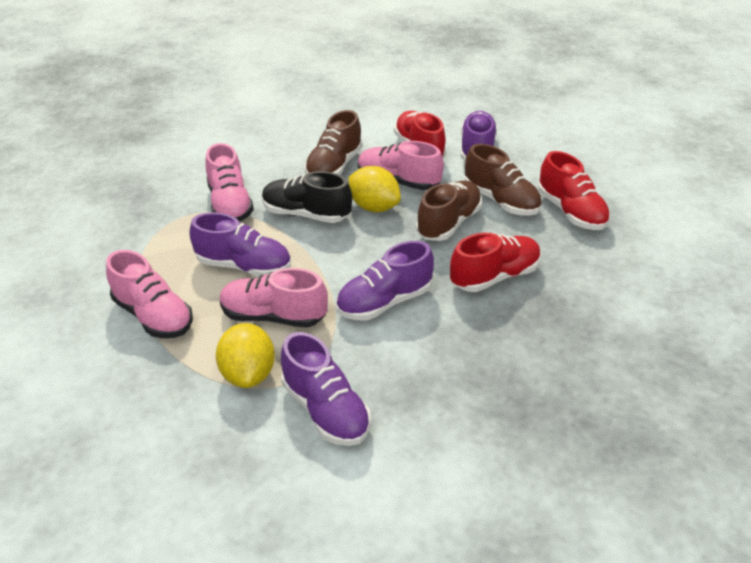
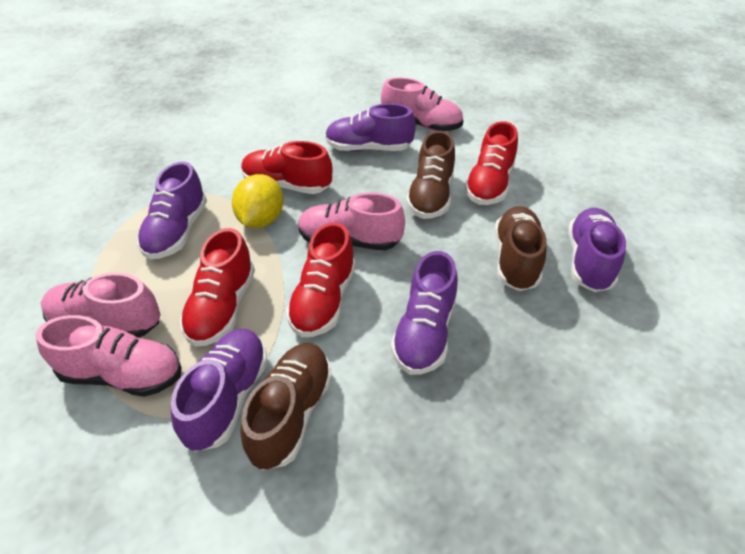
black shoe: 1 -> 0
purple shoe: 4 -> 5
red shoe: 3 -> 4
yellow lemon: 2 -> 1

